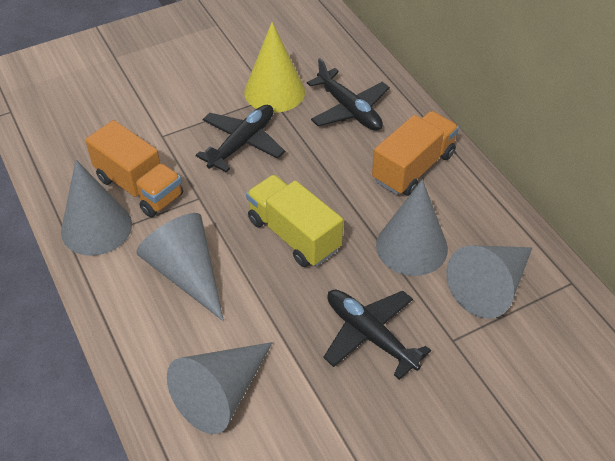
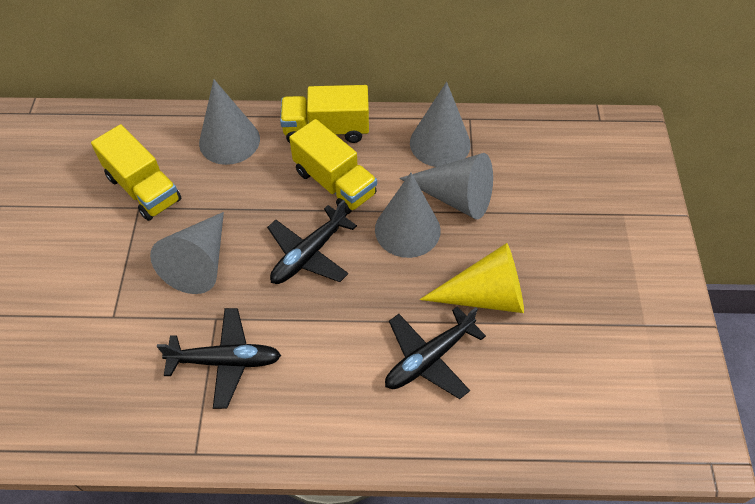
orange truck: 2 -> 0
yellow truck: 1 -> 3

